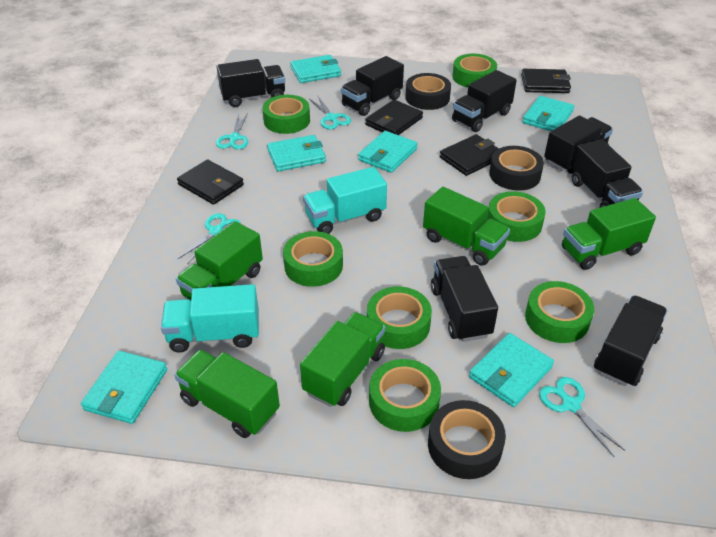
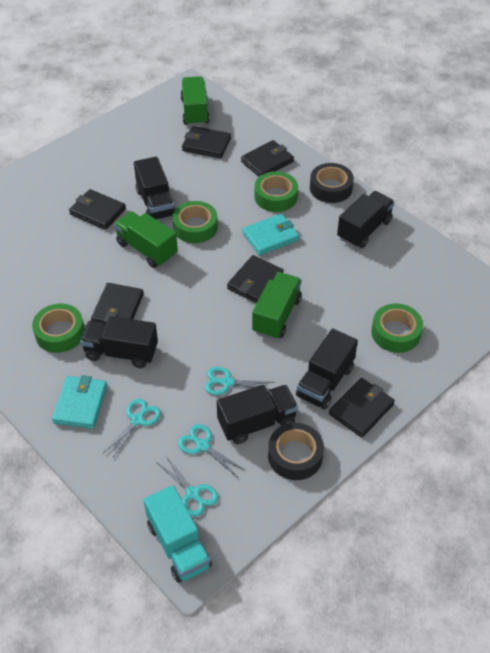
black tape: 3 -> 2
black truck: 7 -> 5
black wallet: 4 -> 6
green tape: 7 -> 4
green truck: 5 -> 3
turquoise truck: 2 -> 1
turquoise wallet: 6 -> 2

